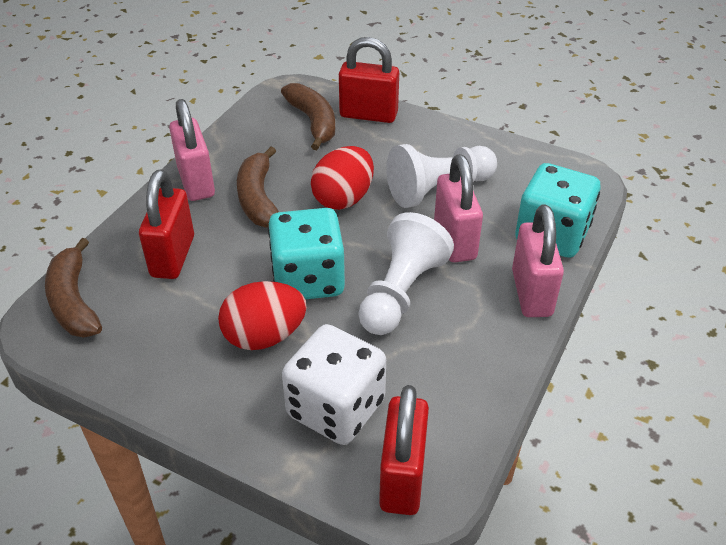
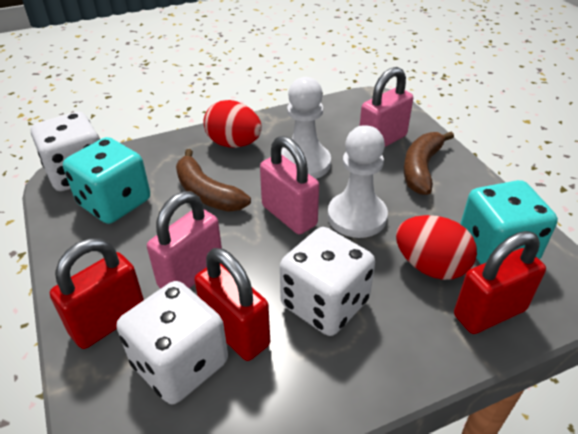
brown banana: 3 -> 2
white dice: 1 -> 3

